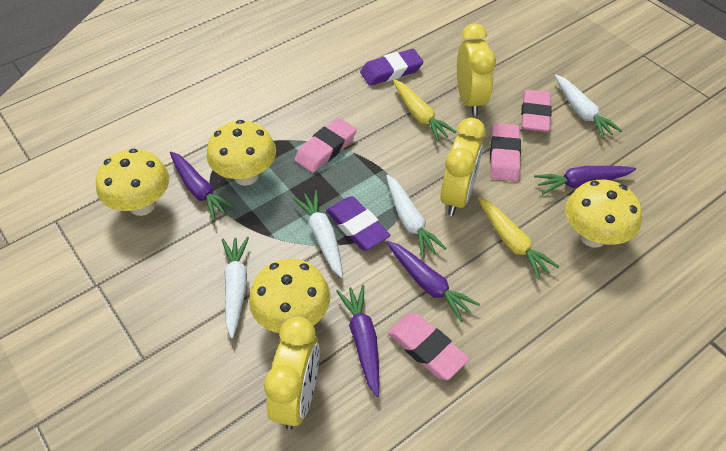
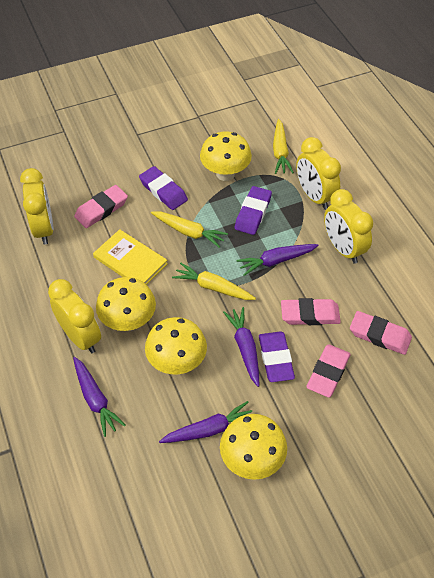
purple eraser: 2 -> 3
white carrot: 4 -> 0
yellow book: 0 -> 1
yellow carrot: 2 -> 3
yellow clock: 3 -> 4

